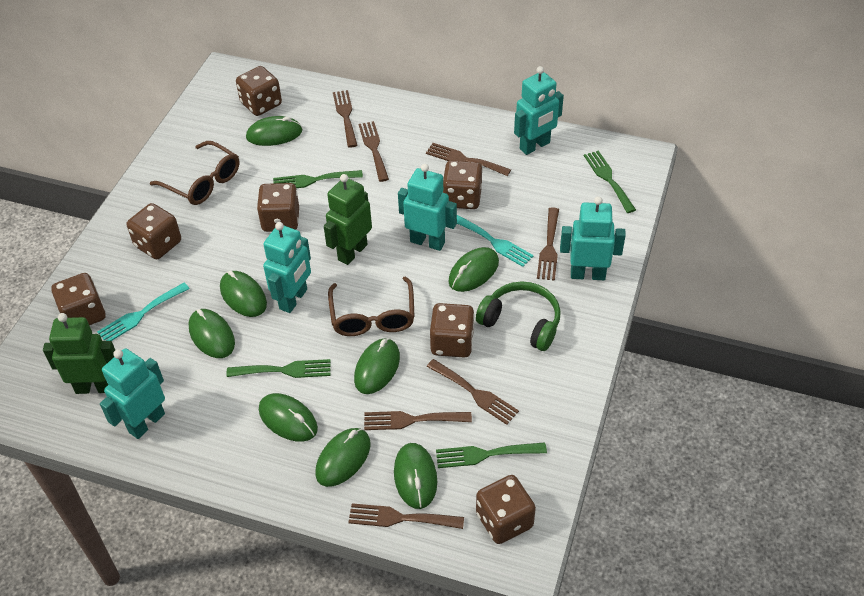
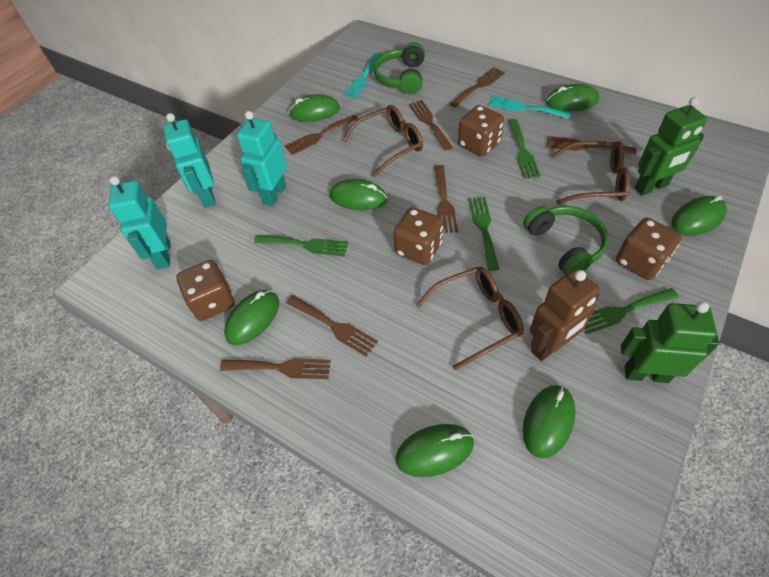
brown dice: 7 -> 4
brown glasses: 2 -> 3
brown robot: 0 -> 1
green headphones: 1 -> 2
green mouse: 8 -> 7
turquoise robot: 5 -> 3

